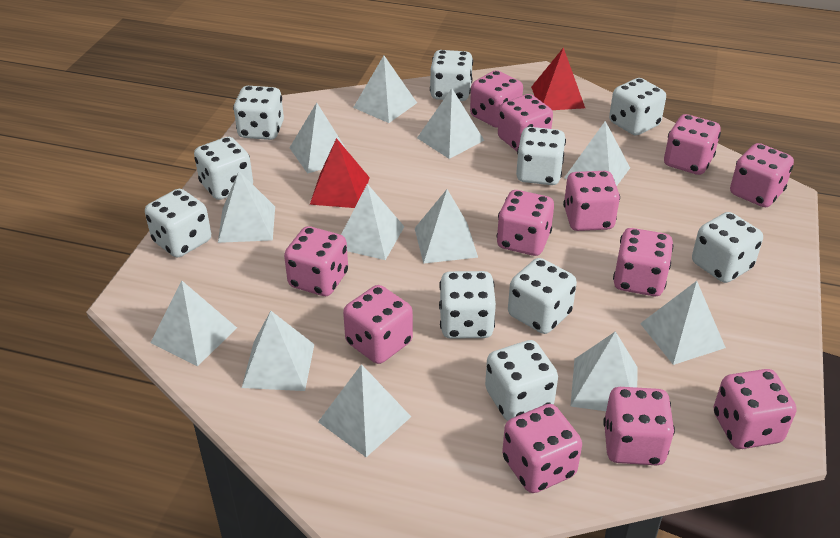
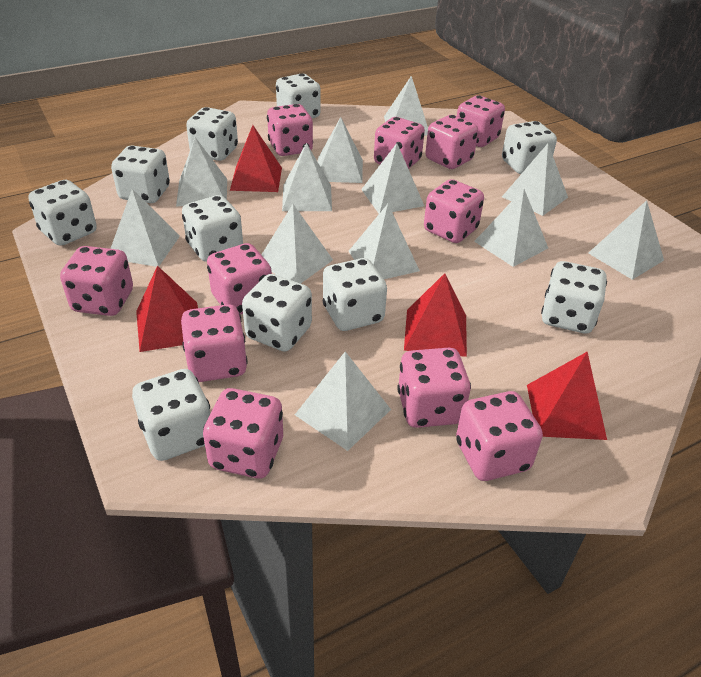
pink dice: 12 -> 11
red pyramid: 2 -> 4

